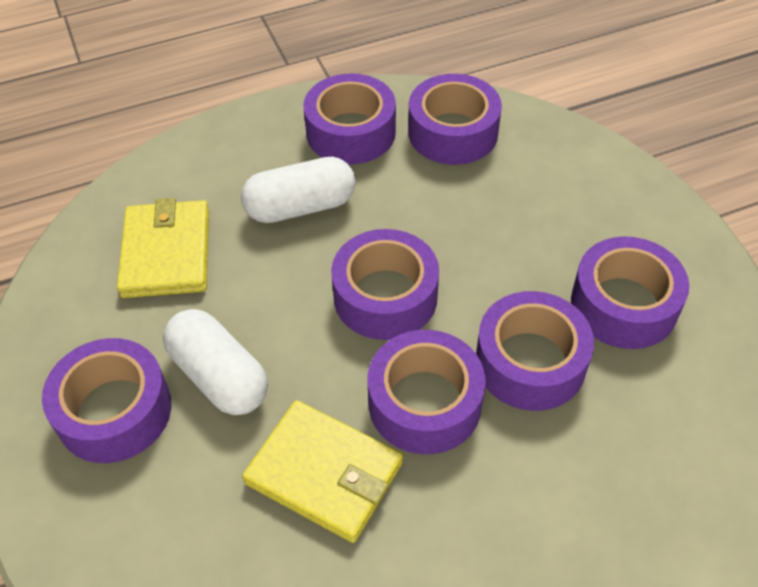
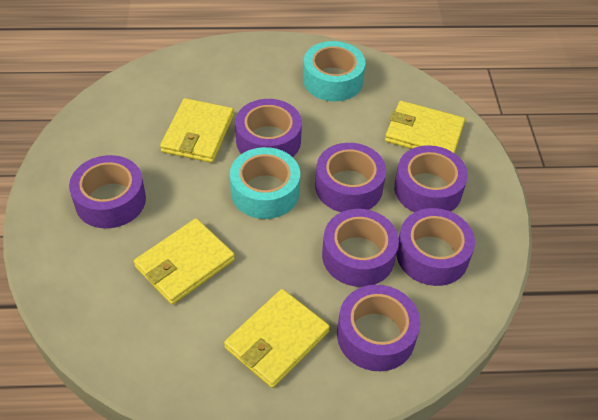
turquoise tape: 0 -> 2
white capsule: 2 -> 0
yellow wallet: 2 -> 4

